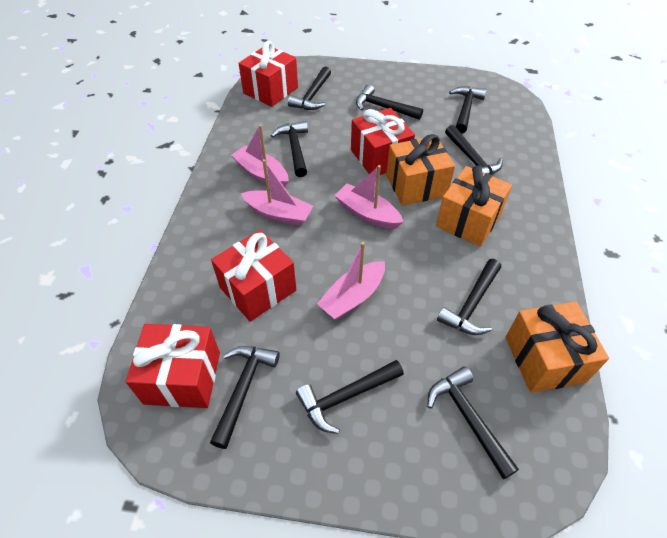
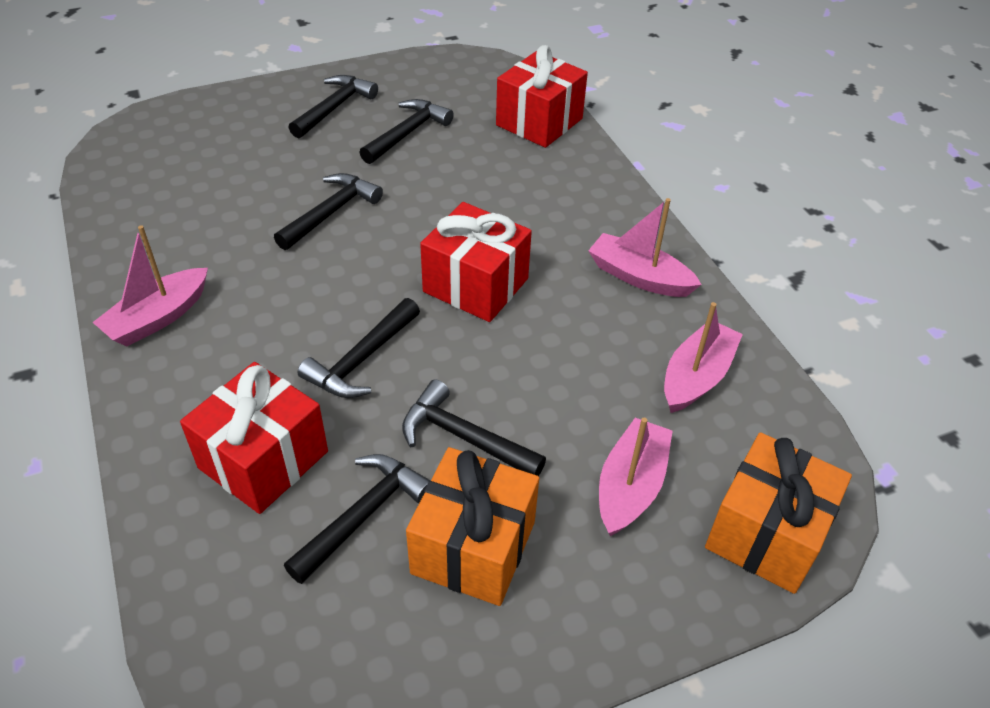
black hammer: 9 -> 6
orange gift: 3 -> 2
red gift: 4 -> 3

